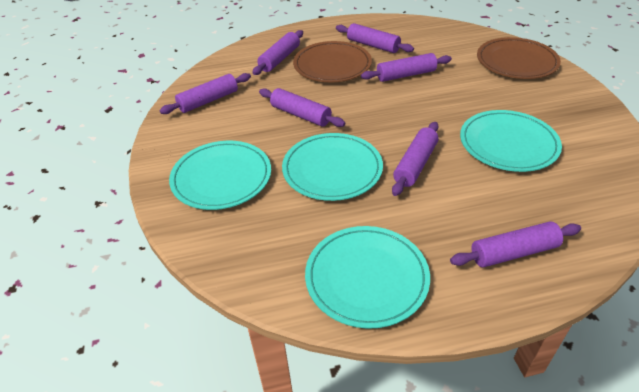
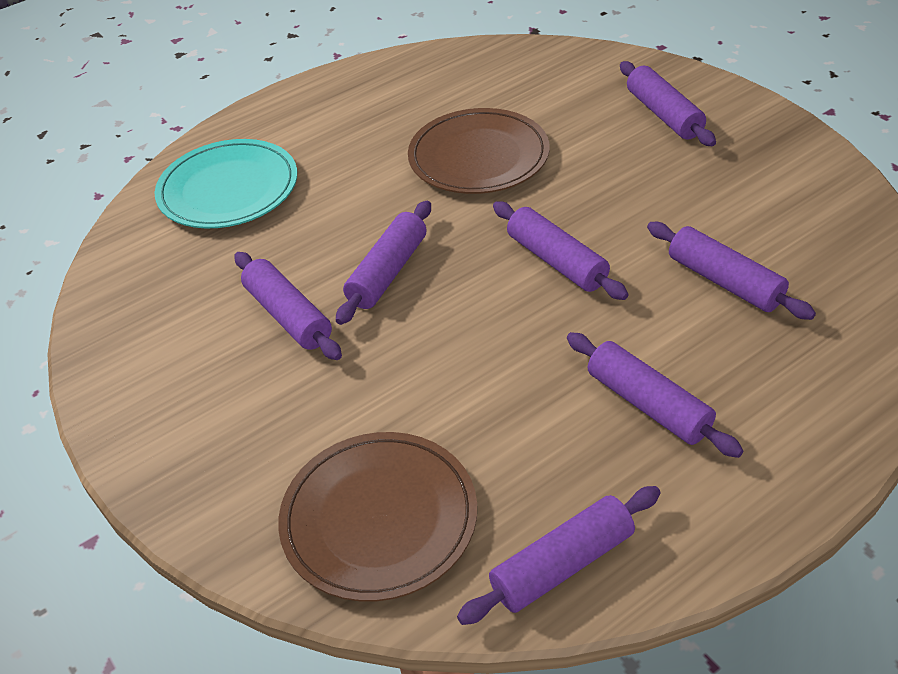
turquoise plate: 4 -> 1

